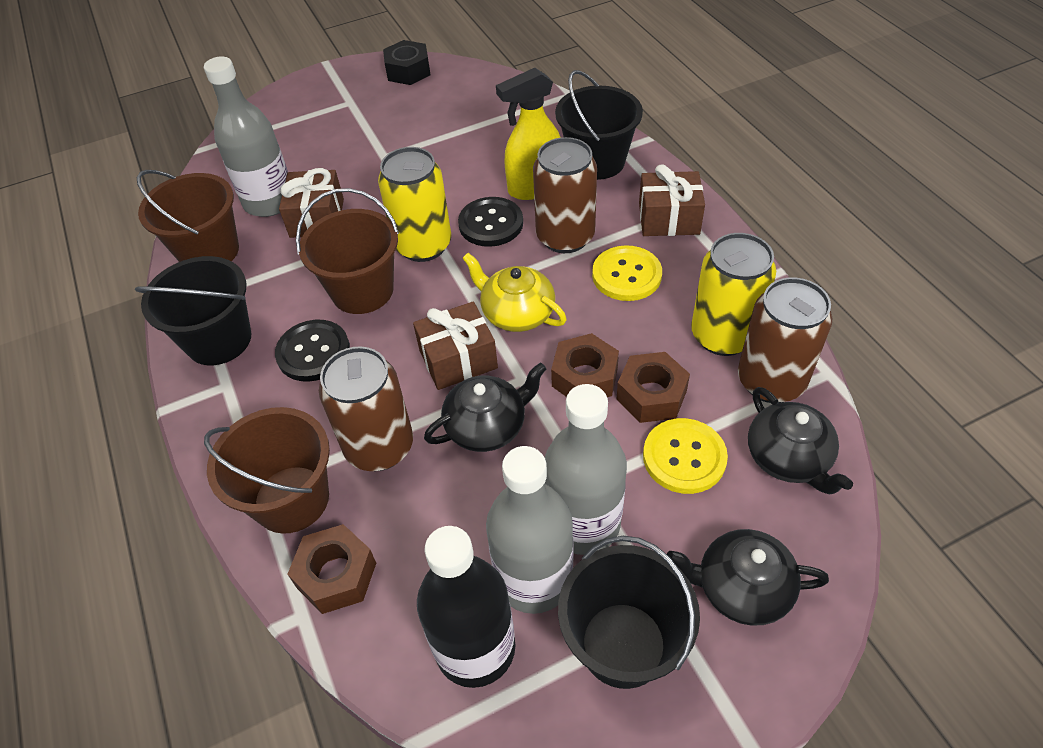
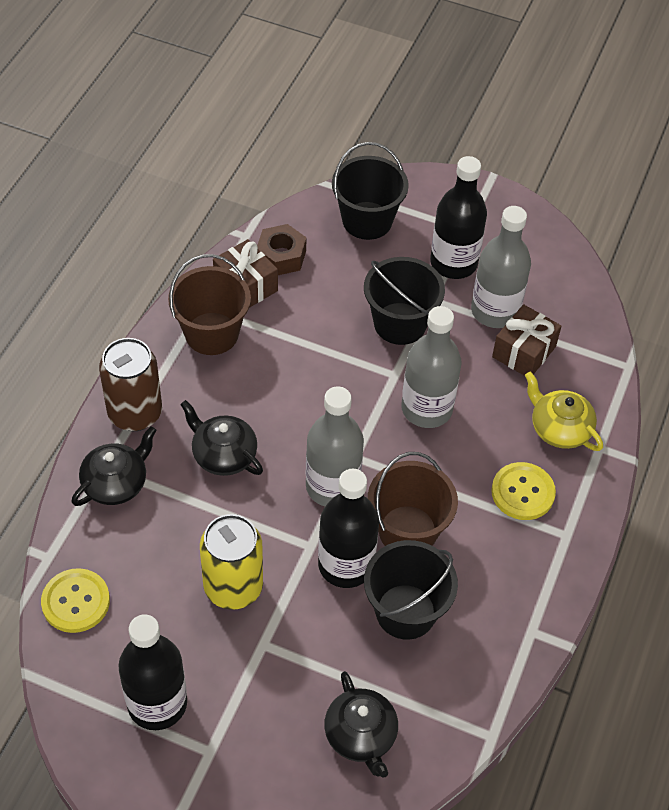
black bottle: 1 -> 3
black button: 2 -> 0
black nut: 1 -> 0
brown bucket: 3 -> 2
brown can: 3 -> 1
brown gift: 3 -> 2
brown nut: 3 -> 1
yellow can: 2 -> 1
yellow spray bottle: 1 -> 0

